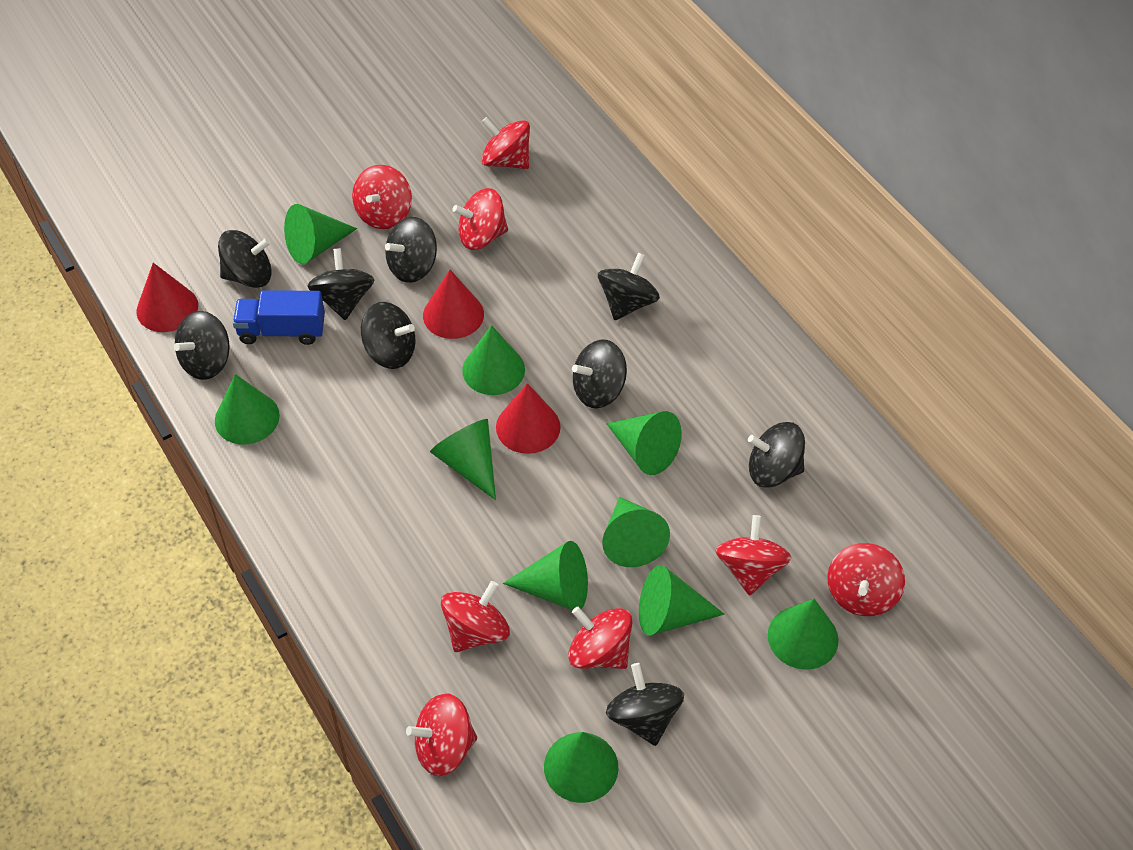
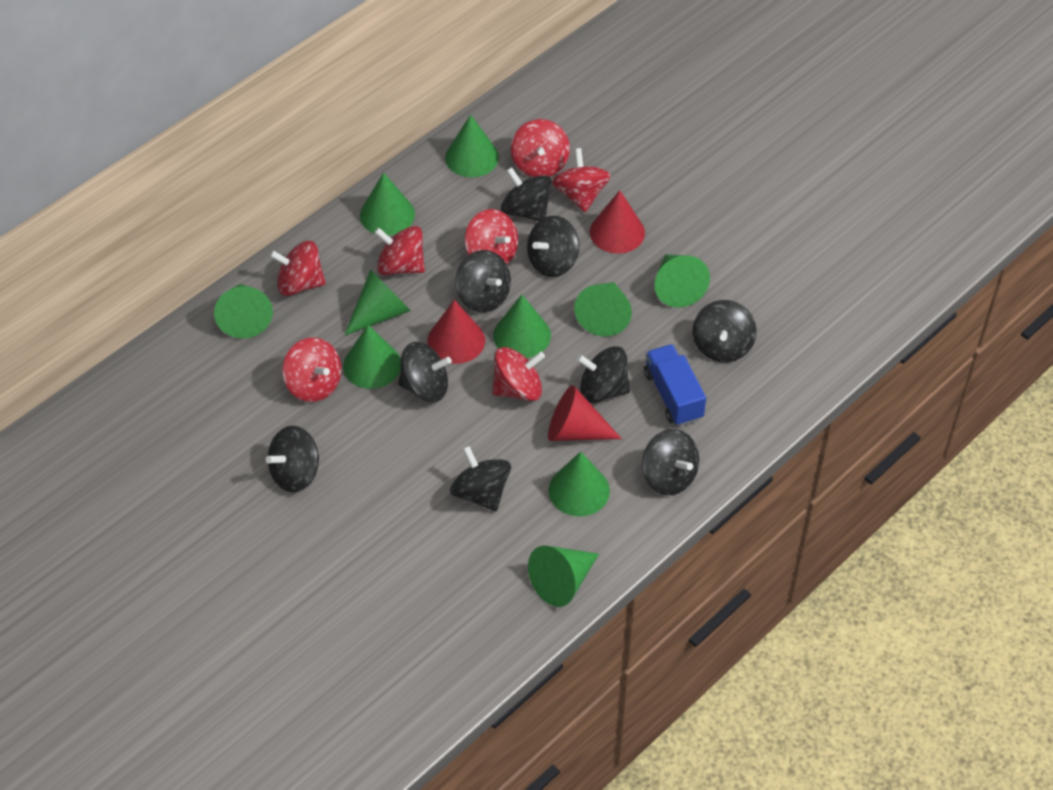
red spinning top: 8 -> 7

